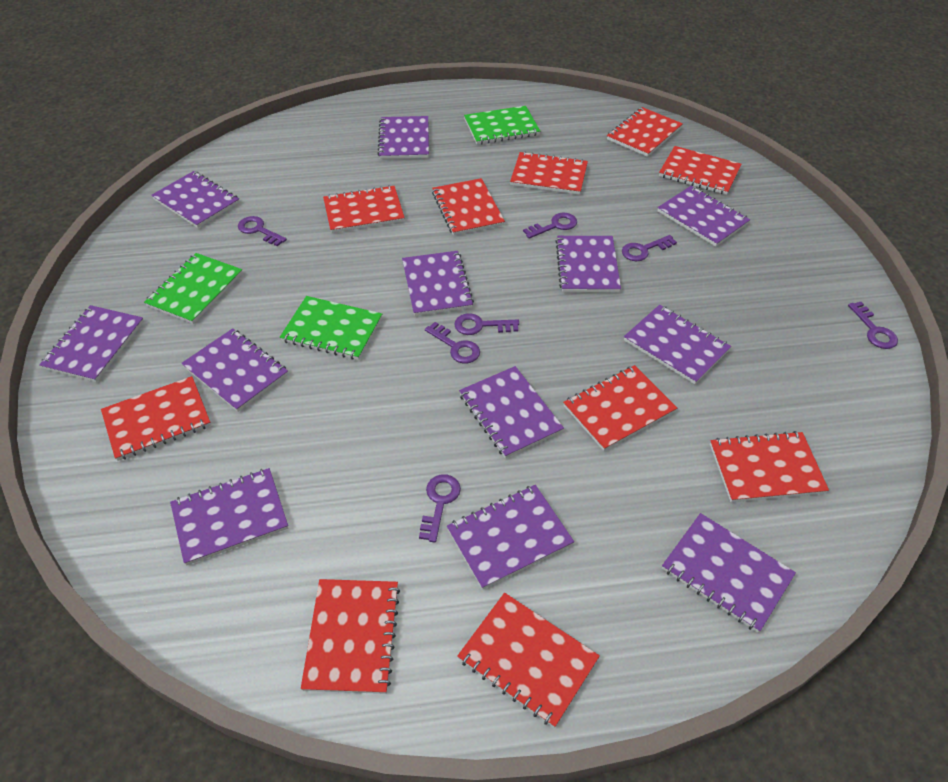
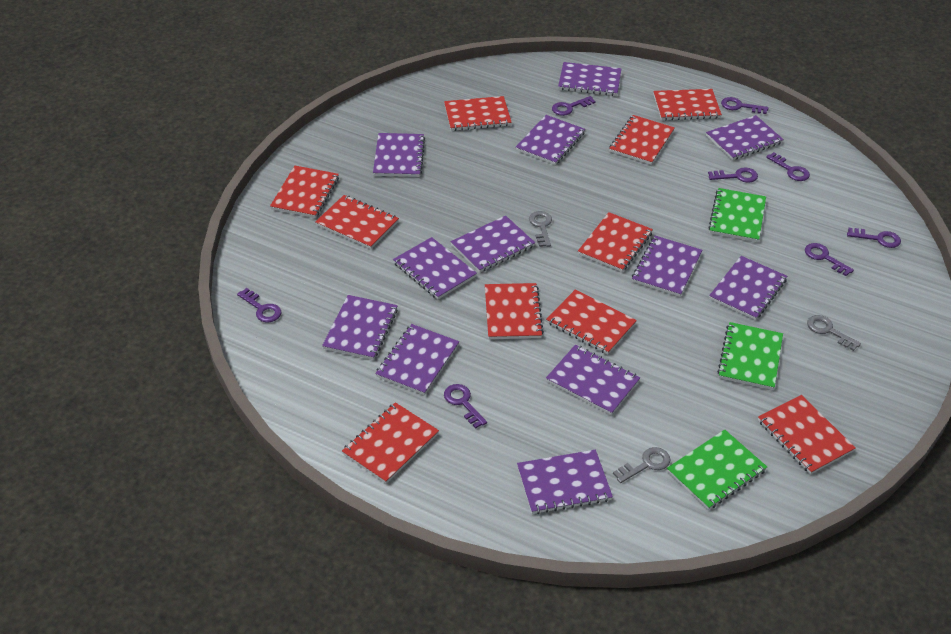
grey key: 0 -> 3
purple key: 7 -> 8

